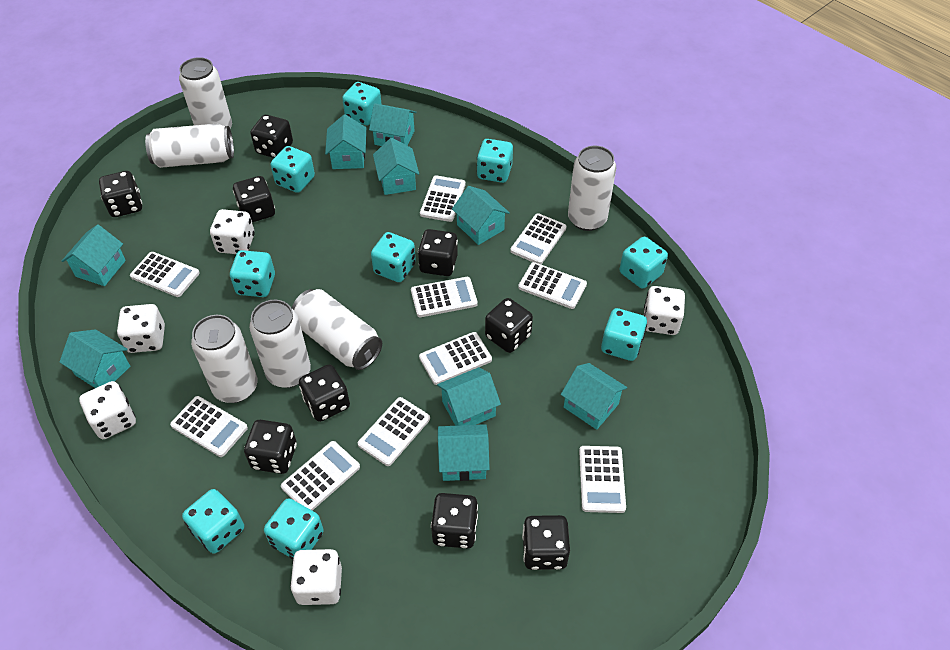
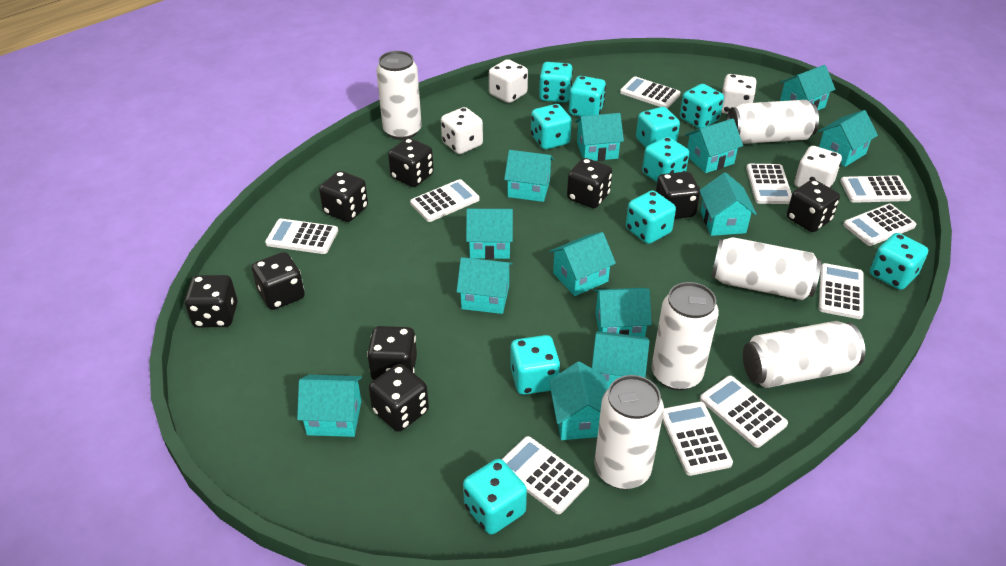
turquoise dice: 9 -> 10
turquoise house: 9 -> 13
white dice: 5 -> 4

